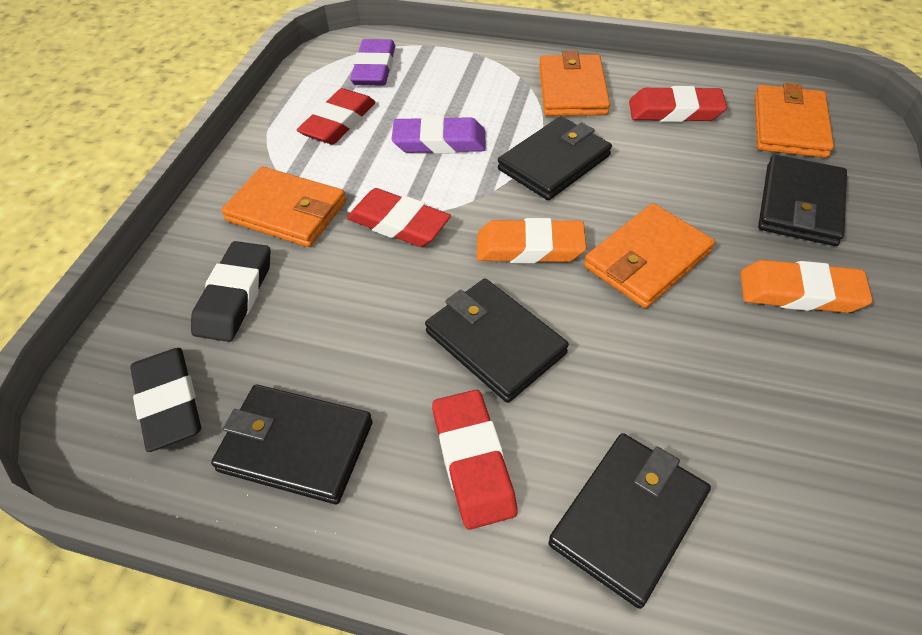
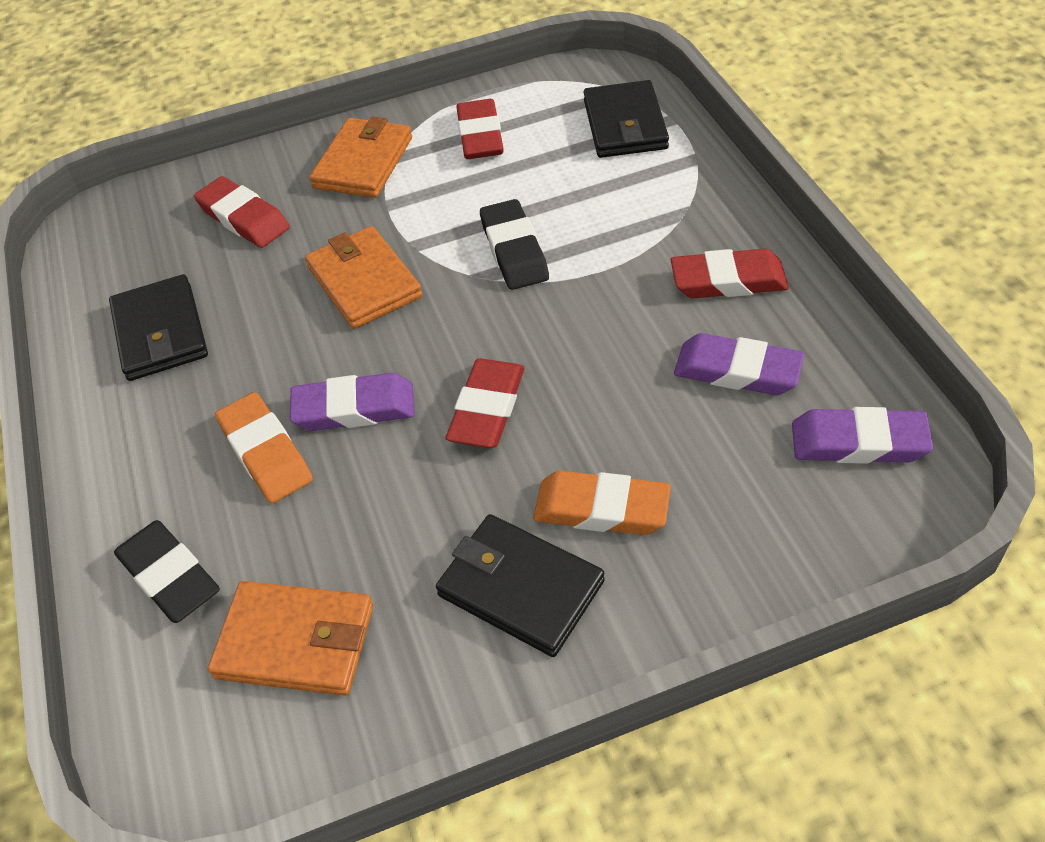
black wallet: 5 -> 3
orange wallet: 4 -> 3
purple eraser: 2 -> 3

